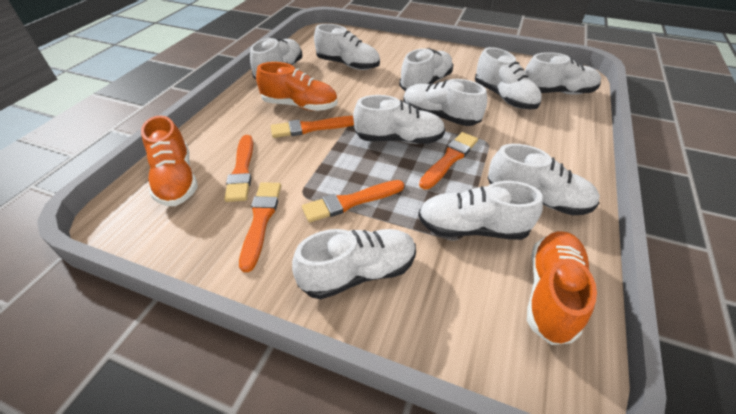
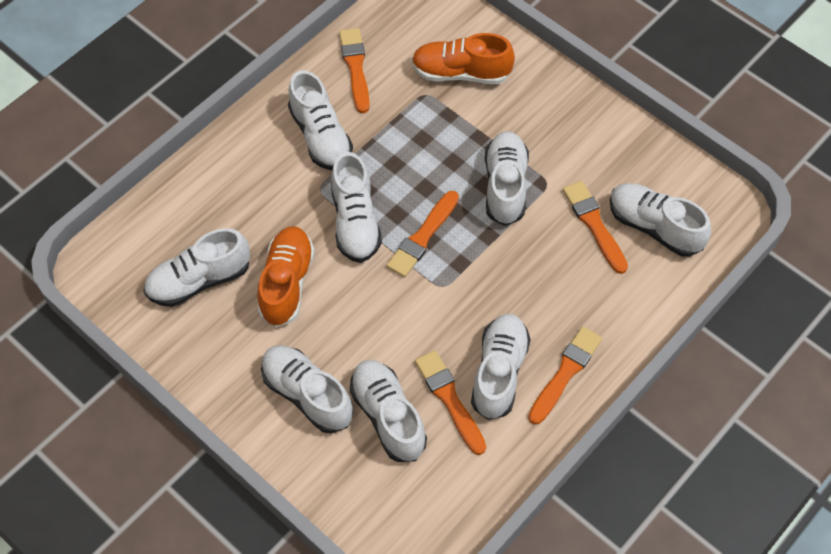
orange shoe: 3 -> 2
white shoe: 10 -> 8

